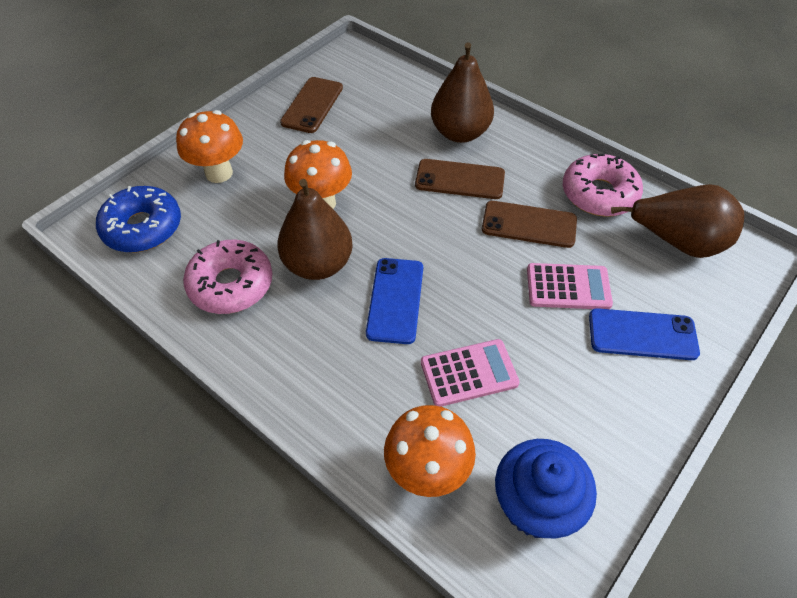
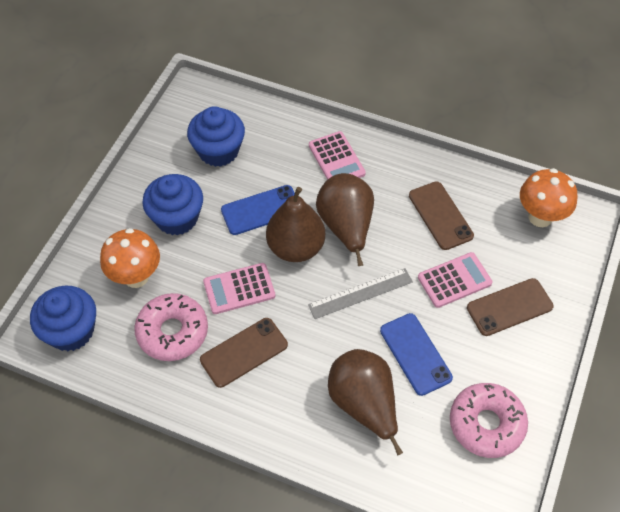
blue cupcake: 1 -> 3
blue donut: 1 -> 0
grey ruler: 0 -> 1
orange mushroom: 3 -> 2
pink calculator: 2 -> 3

